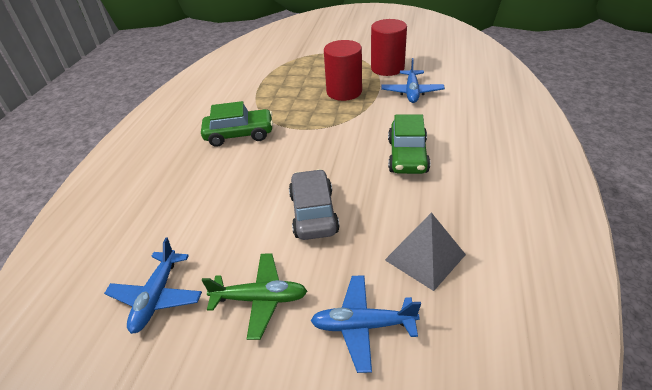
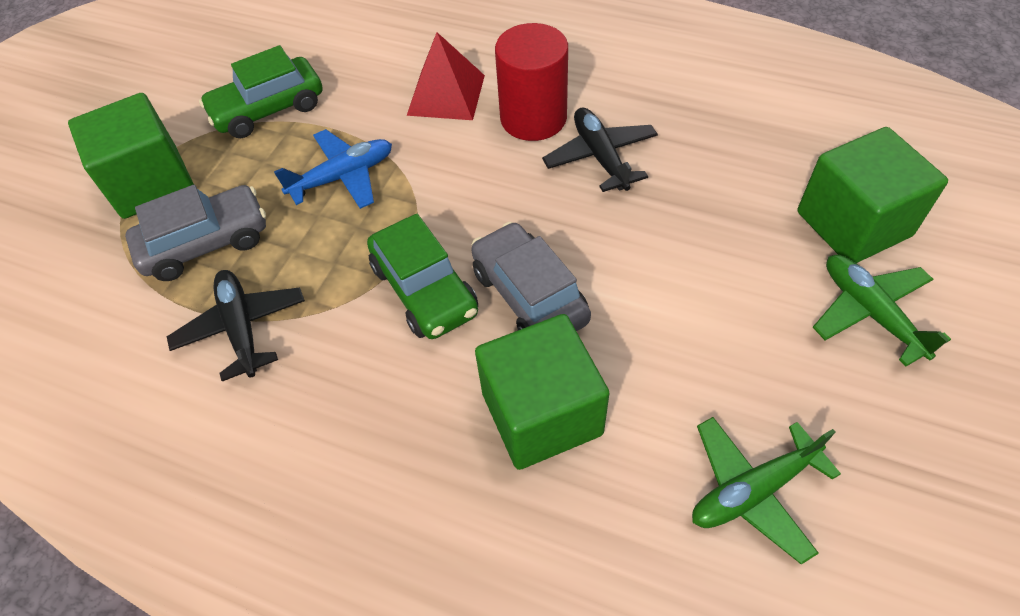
black plane: 0 -> 2
blue plane: 3 -> 1
green cube: 0 -> 3
green plane: 1 -> 2
grey car: 1 -> 2
grey pyramid: 1 -> 0
red cylinder: 2 -> 1
red pyramid: 0 -> 1

